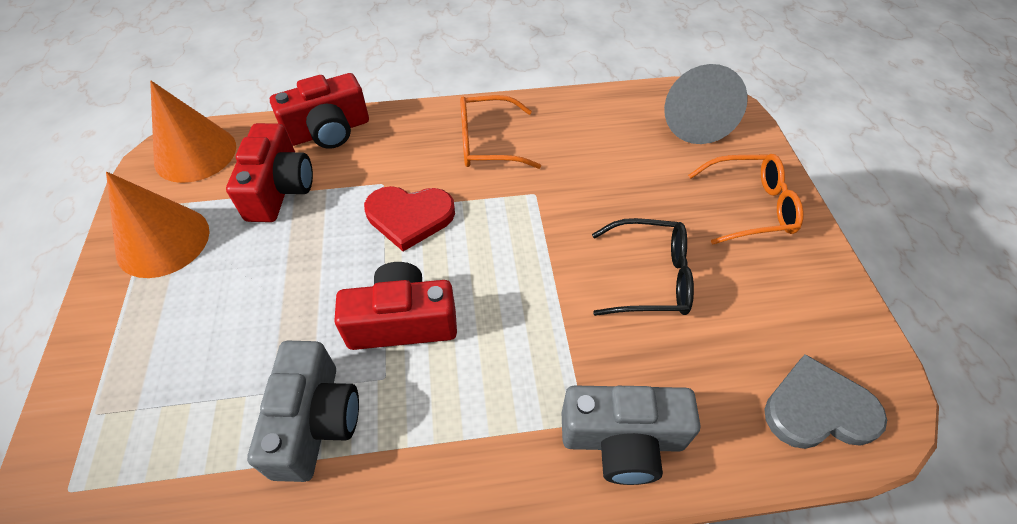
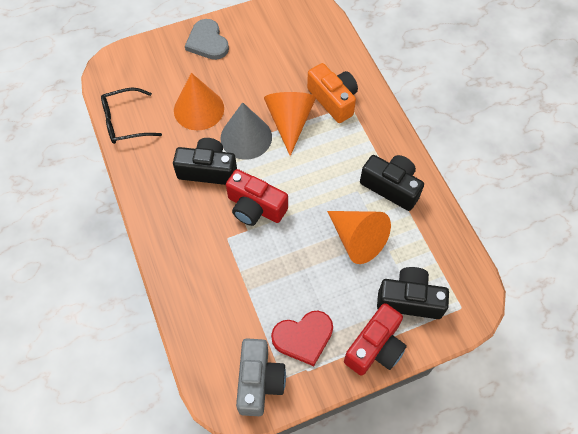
black camera: 0 -> 3
grey camera: 2 -> 1
orange camera: 0 -> 1
orange cone: 2 -> 3
orange glasses: 2 -> 0
red camera: 3 -> 2

